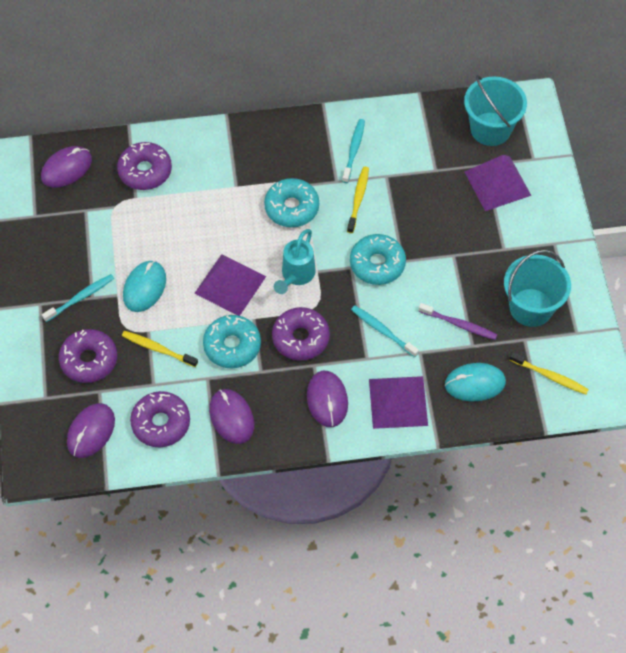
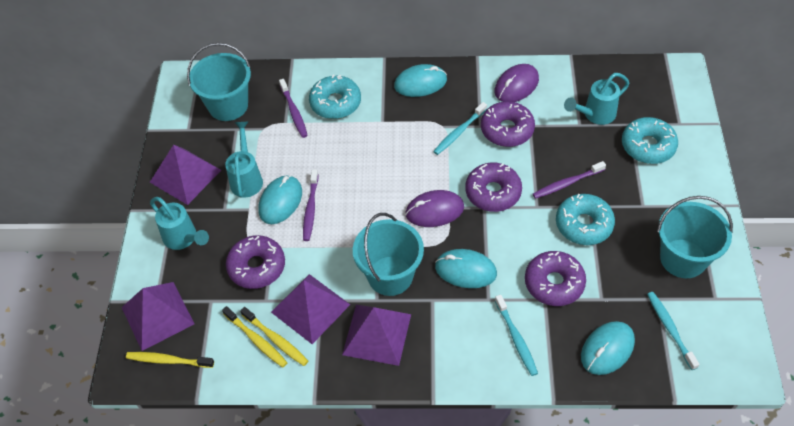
purple mouse: 4 -> 2
purple pyramid: 3 -> 4
purple toothbrush: 1 -> 3
turquoise bucket: 2 -> 3
turquoise mouse: 2 -> 4
turquoise watering can: 1 -> 3

